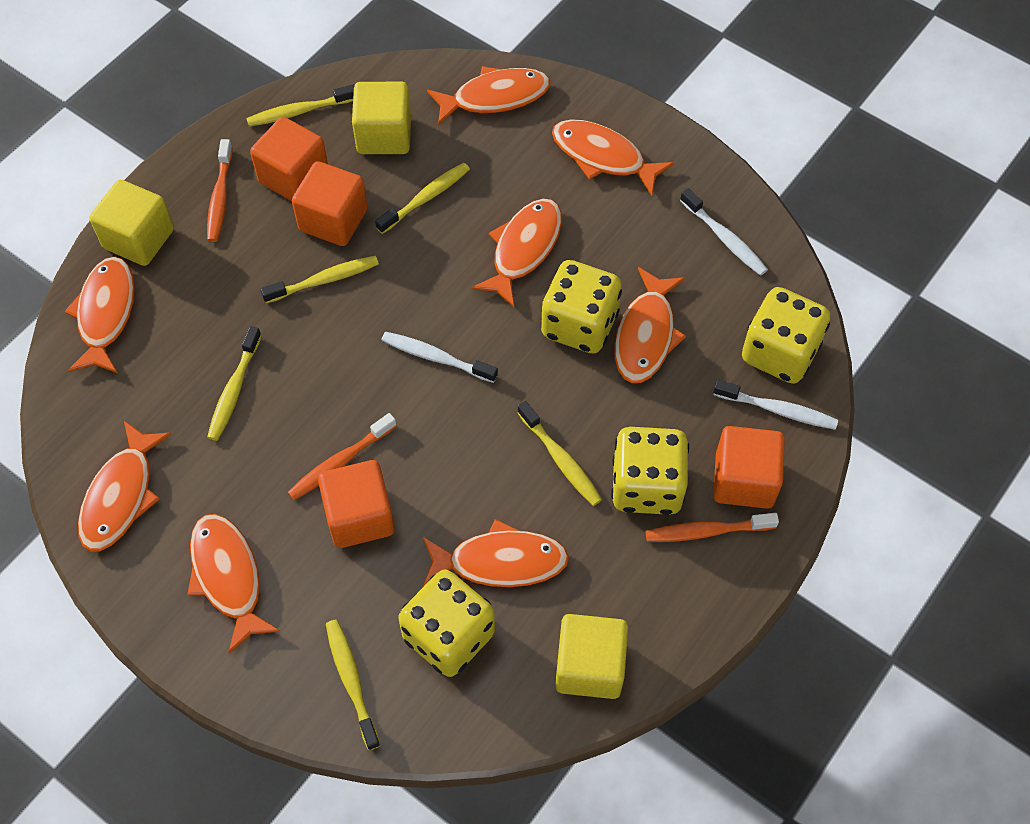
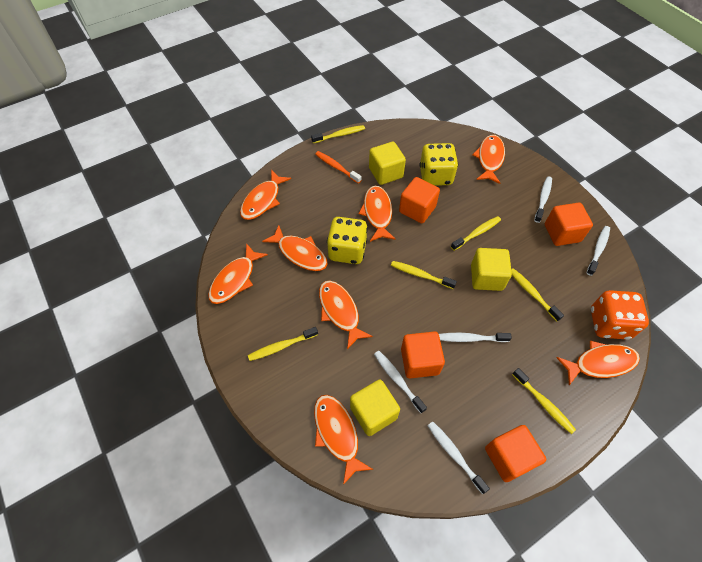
orange dice: 0 -> 1
orange toothbrush: 3 -> 1
white toothbrush: 3 -> 5
yellow dice: 4 -> 2

